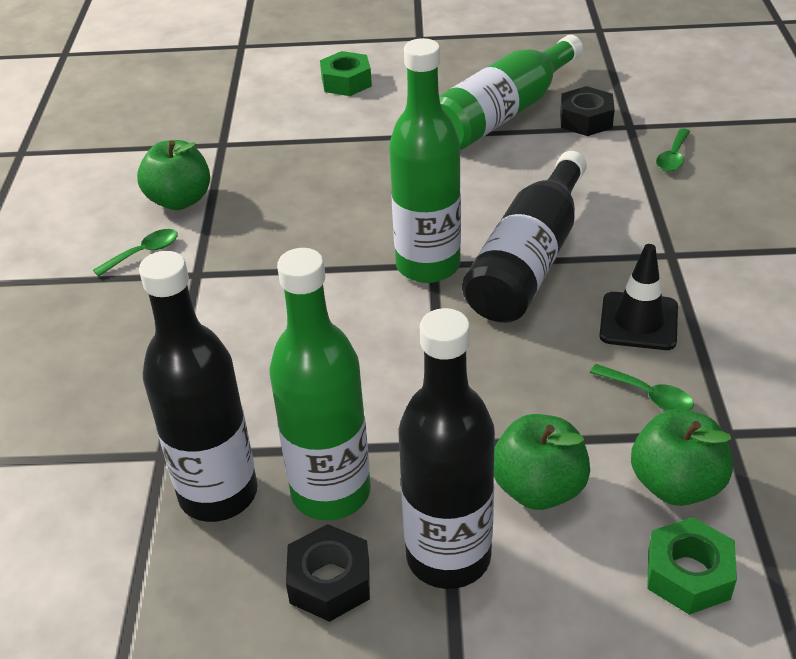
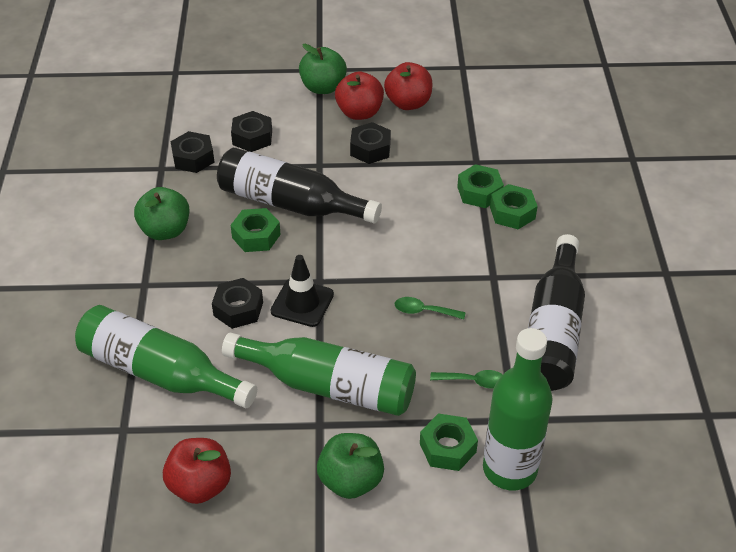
black bottle: 3 -> 2
black nut: 2 -> 4
green nut: 2 -> 4
green spoon: 3 -> 2
red apple: 0 -> 3

